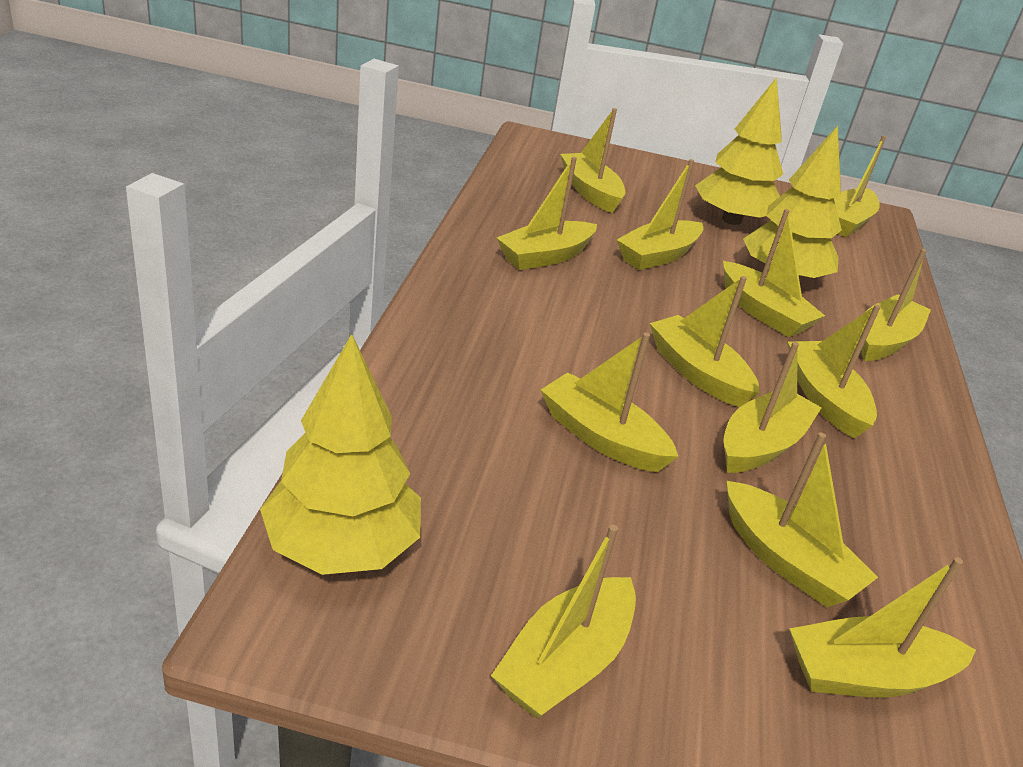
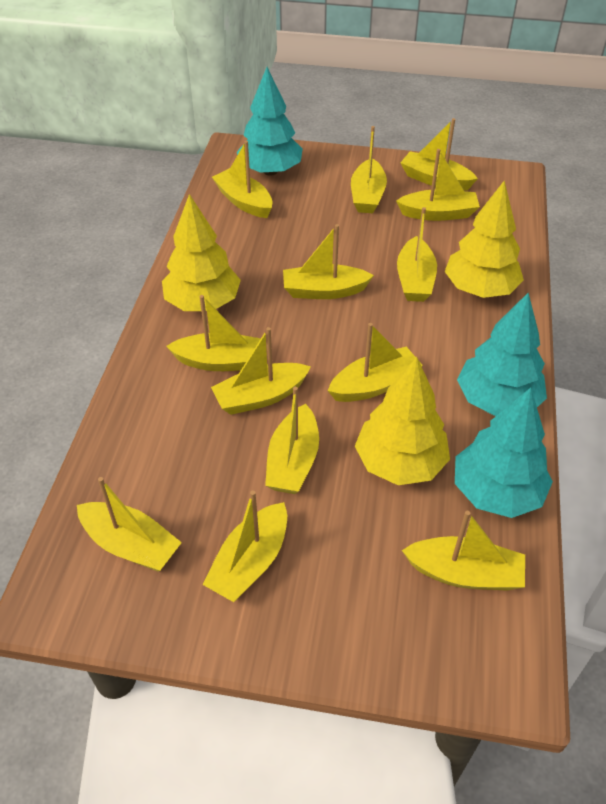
turquoise tree: 0 -> 3

